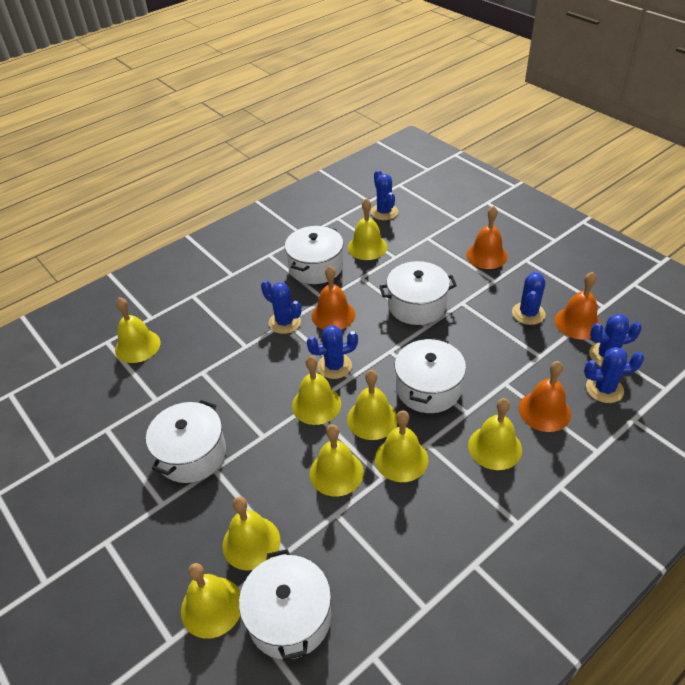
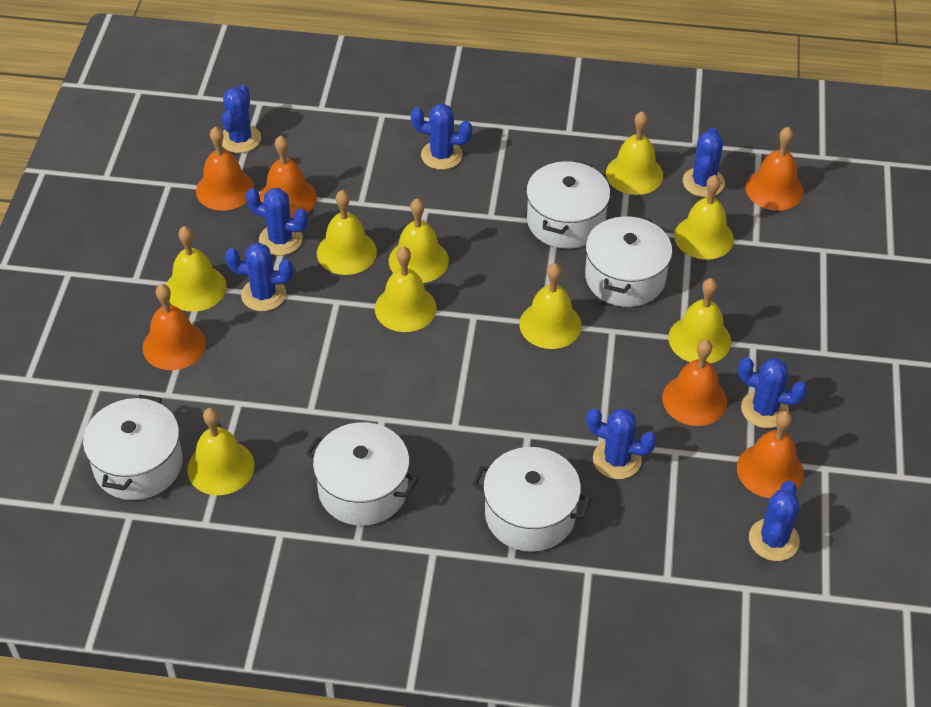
blue cactus: 6 -> 8
orange bell: 4 -> 6

